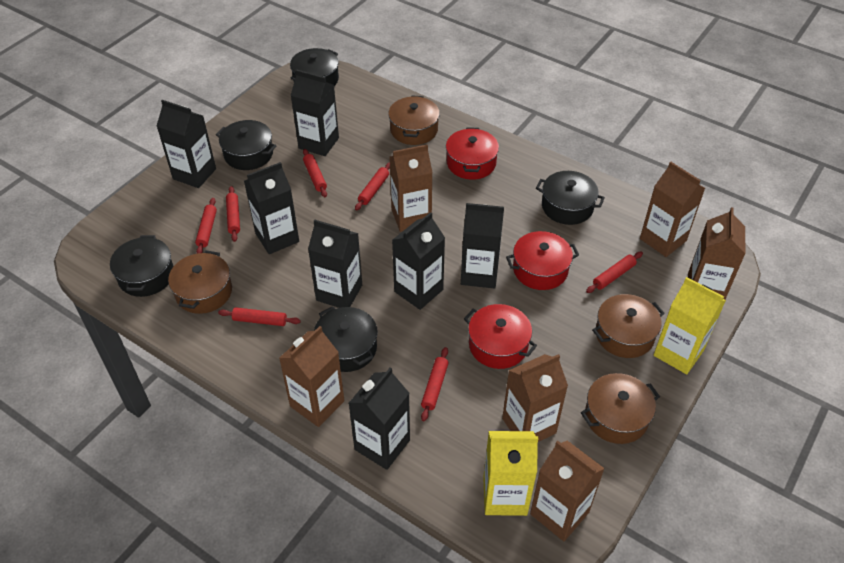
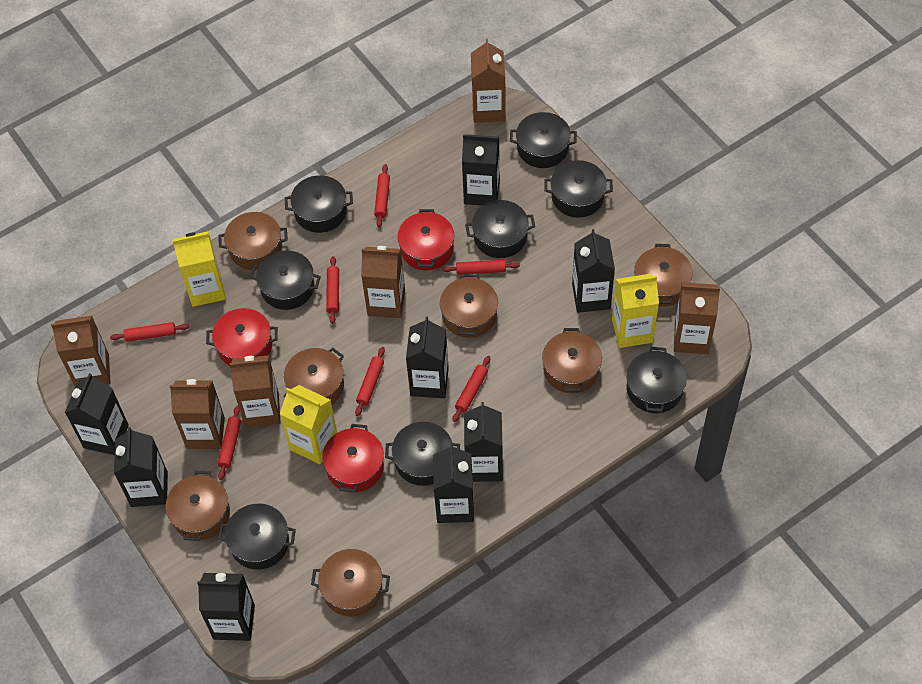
black carton: 7 -> 8
black pot: 5 -> 8
brown pot: 4 -> 7
yellow carton: 2 -> 3

